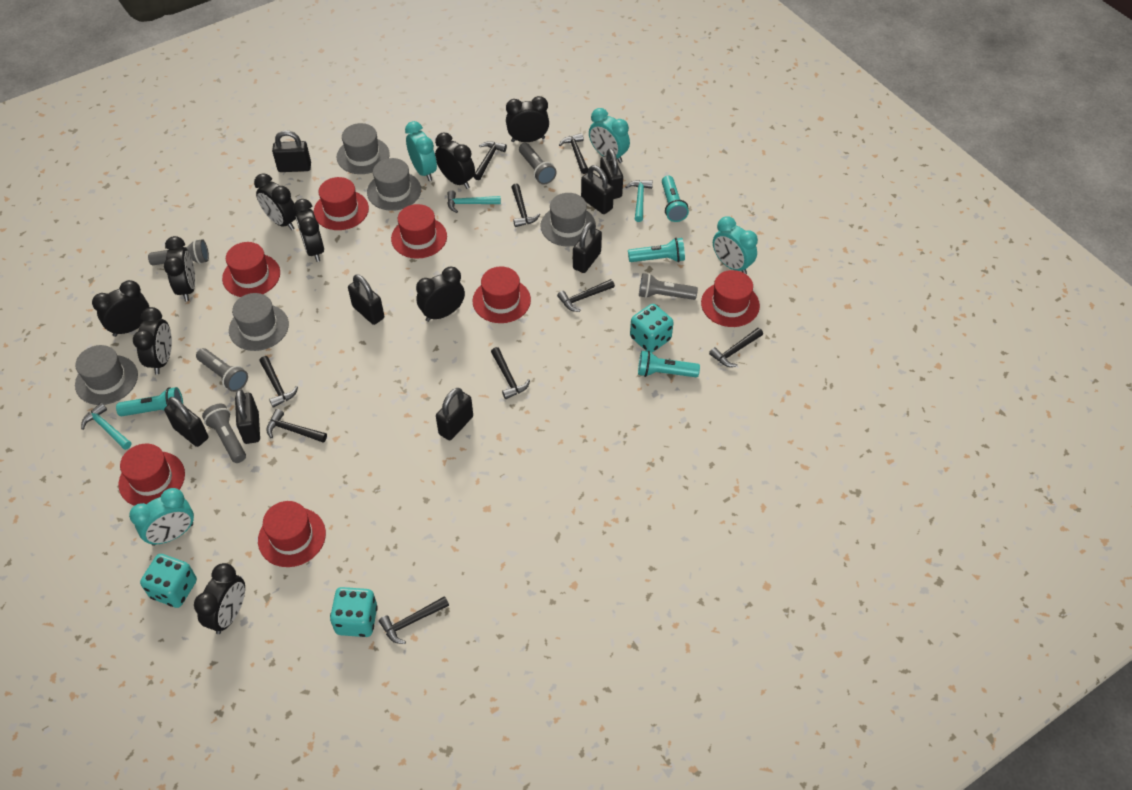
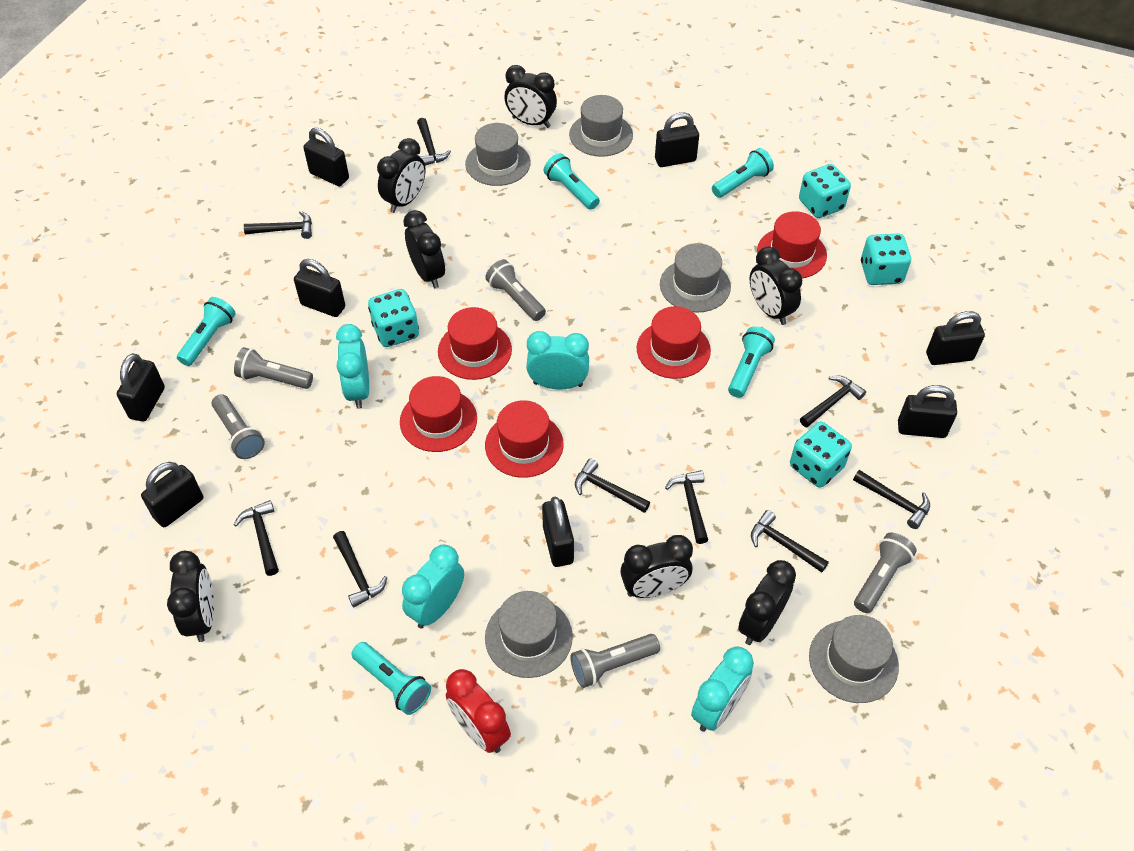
black clock: 9 -> 7
red clock: 0 -> 1
red hat: 7 -> 5
turquoise dice: 3 -> 4
turquoise flashlight: 4 -> 5
turquoise hammer: 3 -> 0

